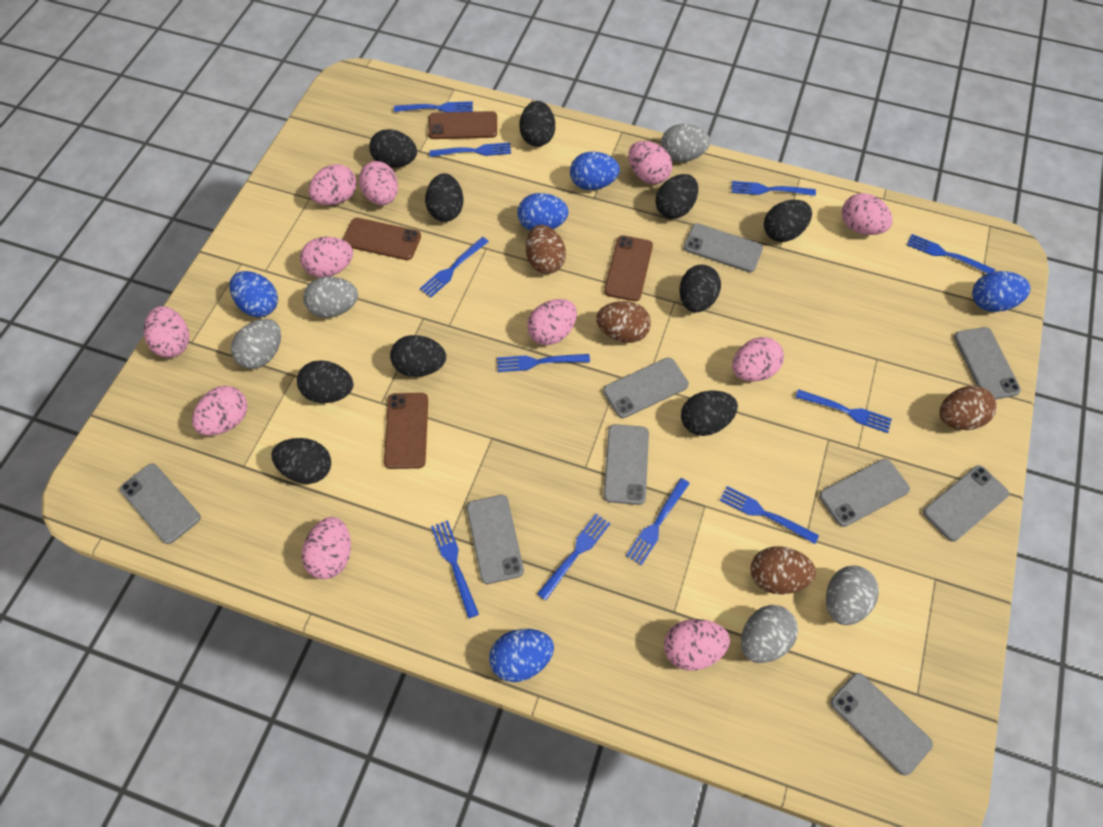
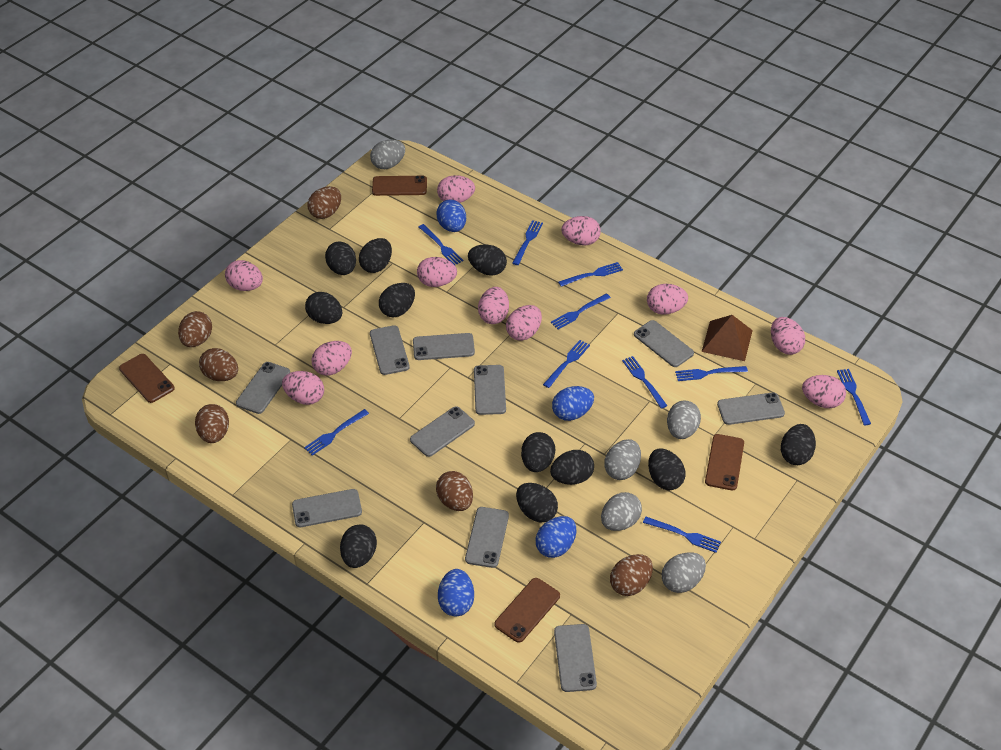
black egg: 10 -> 11
blue egg: 5 -> 4
blue fork: 11 -> 10
brown egg: 4 -> 6
brown pyramid: 0 -> 1
grey phone: 9 -> 10

